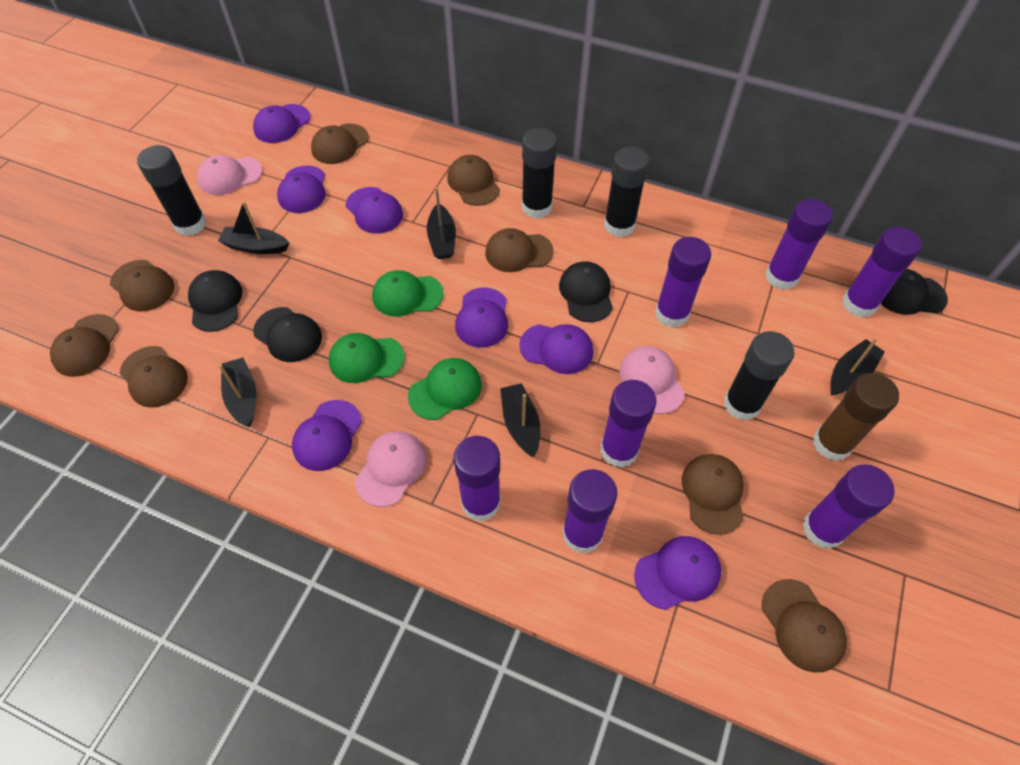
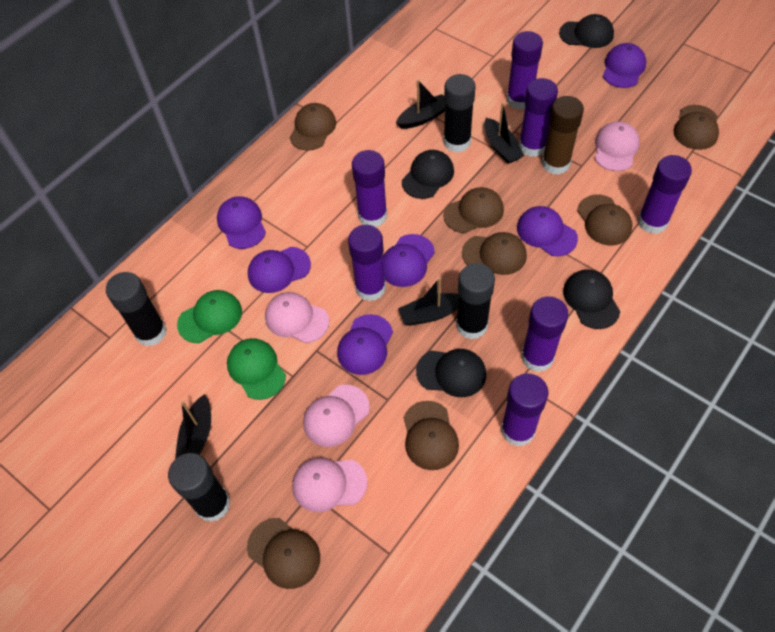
black boat: 5 -> 4
brown cap: 8 -> 7
green cap: 3 -> 2
pink cap: 3 -> 4
purple cap: 7 -> 6

